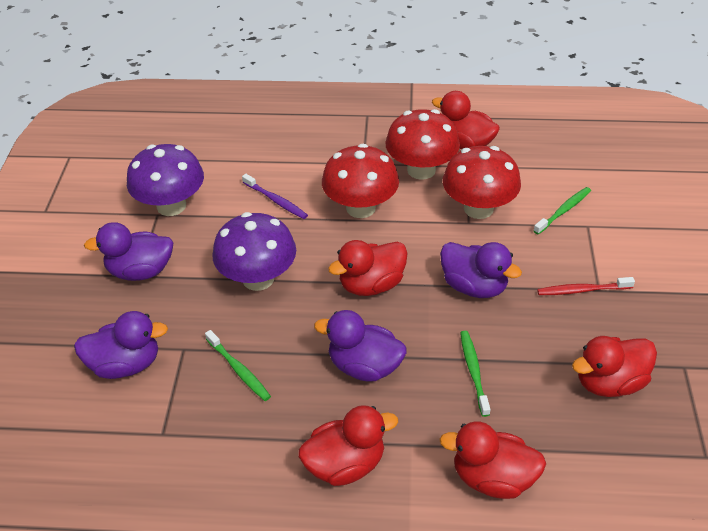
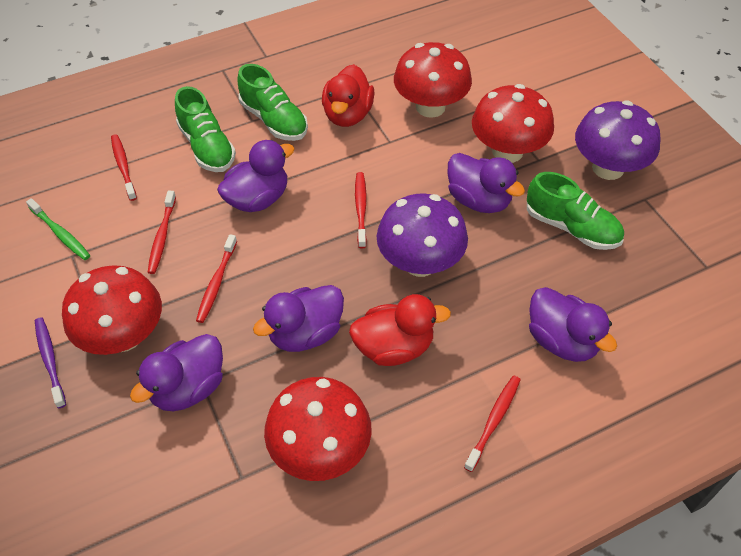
green shoe: 0 -> 3
green toothbrush: 3 -> 1
purple duck: 4 -> 5
red duck: 5 -> 2
red mushroom: 3 -> 4
red toothbrush: 1 -> 5

